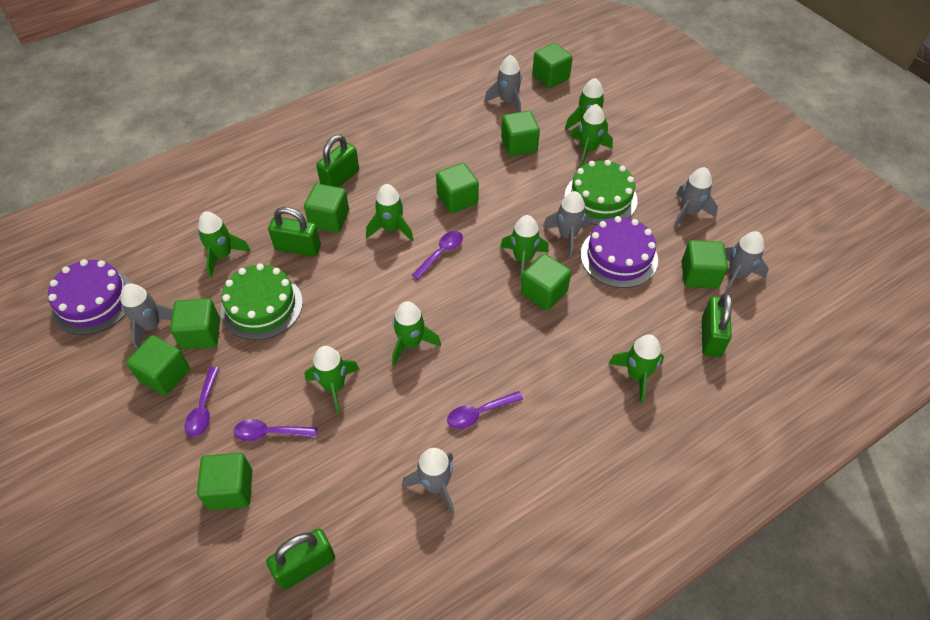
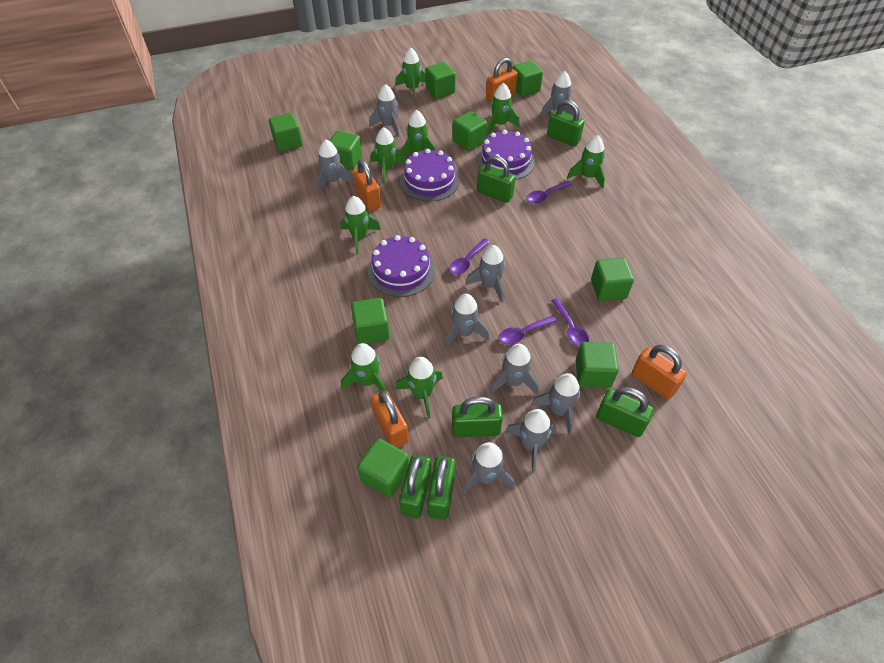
green cake: 2 -> 0
green padlock: 4 -> 6
grey rocket: 6 -> 9
orange padlock: 0 -> 4
purple cake: 2 -> 3

